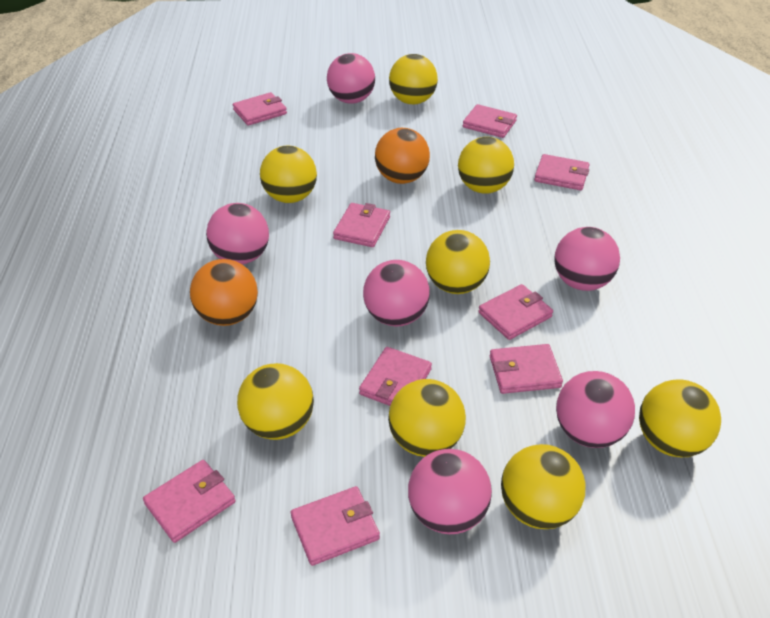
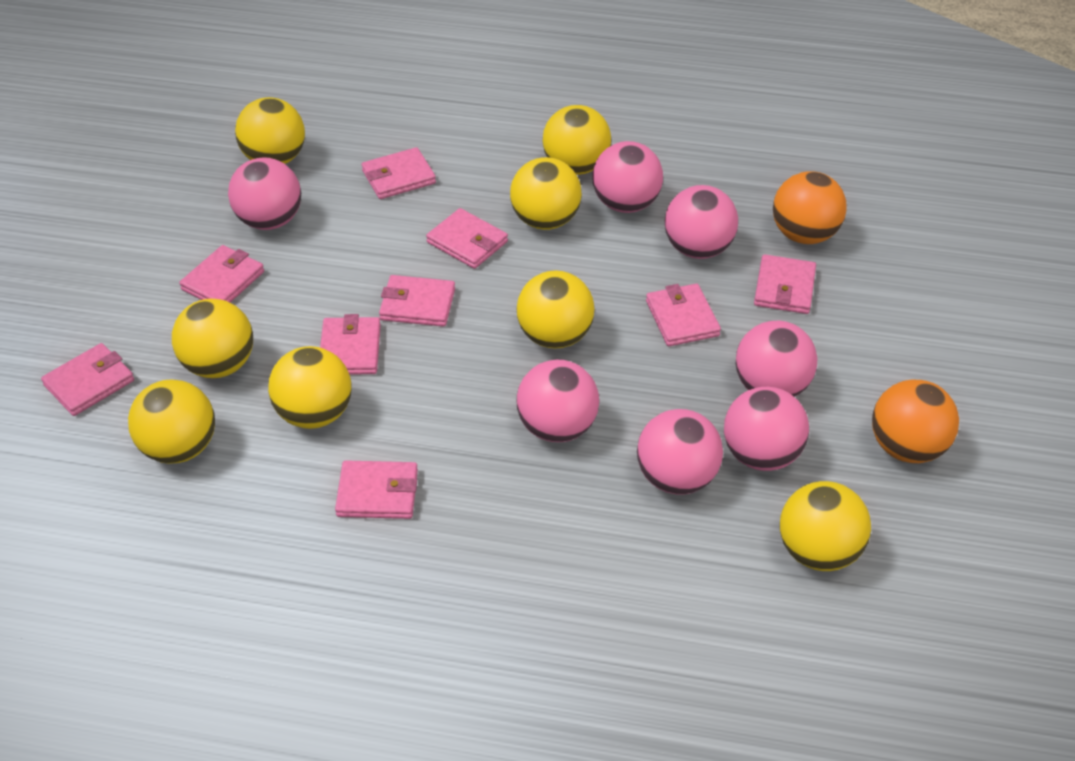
pink ball: 6 -> 7

